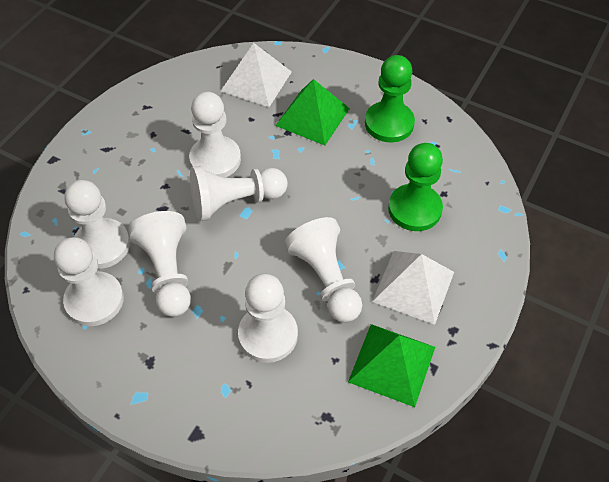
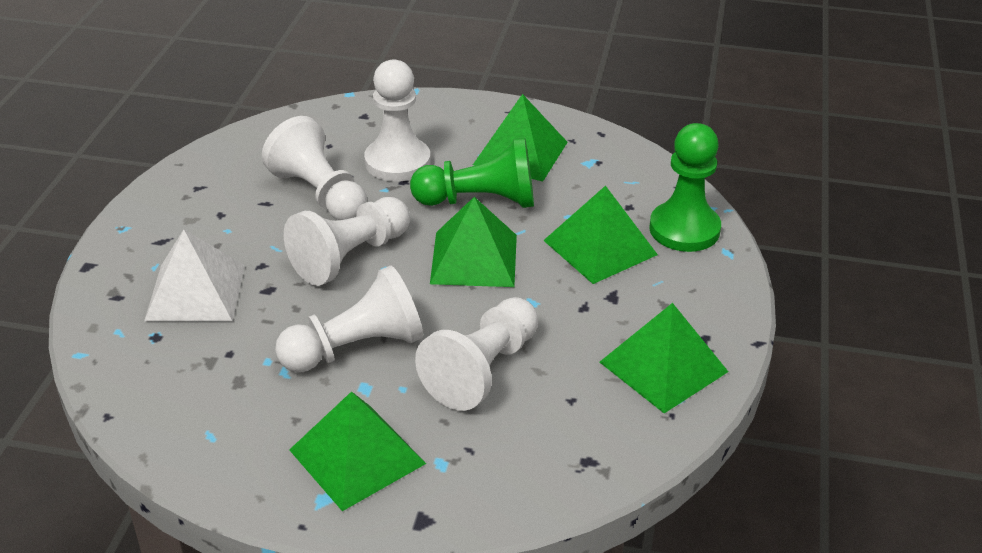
green pyramid: 2 -> 5
white pawn: 7 -> 5
white pyramid: 2 -> 1

